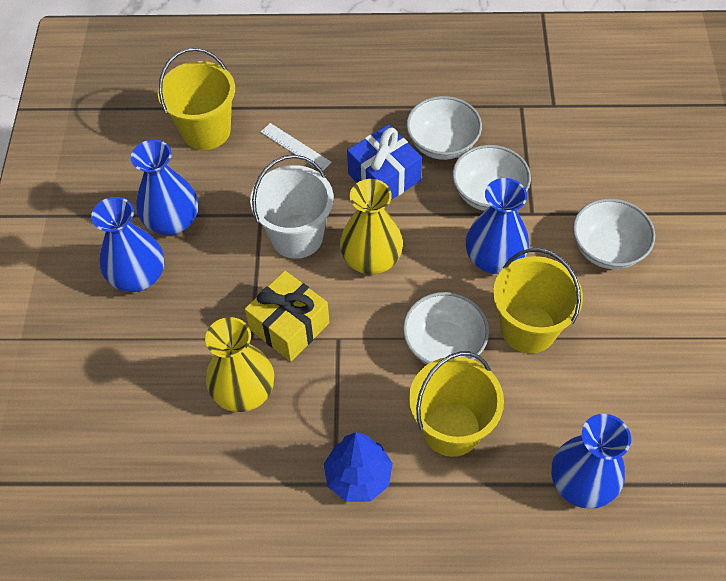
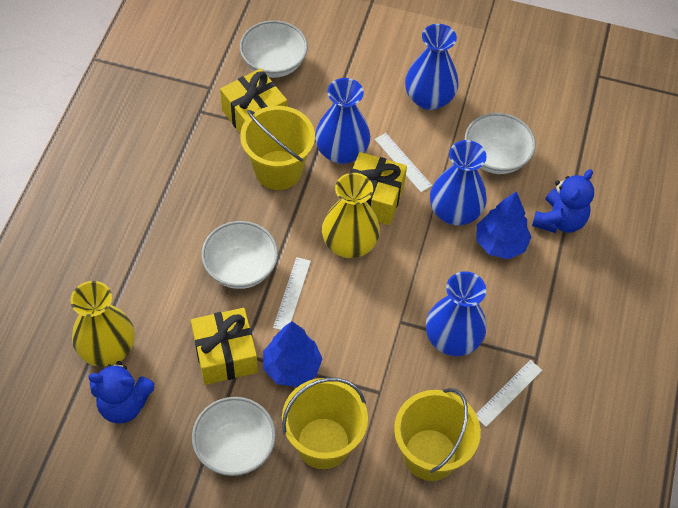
blue gift: 1 -> 0
blue teddy bear: 0 -> 2
blue tree: 1 -> 2
white bucket: 1 -> 0
white ruler: 1 -> 3
yellow gift: 1 -> 3

